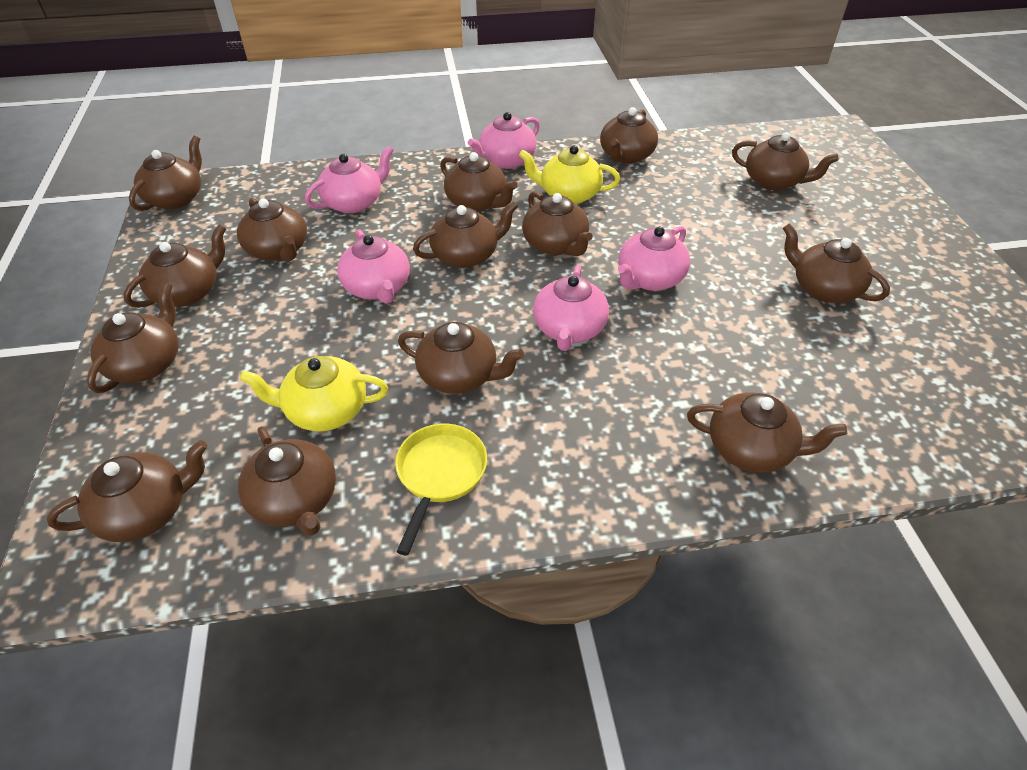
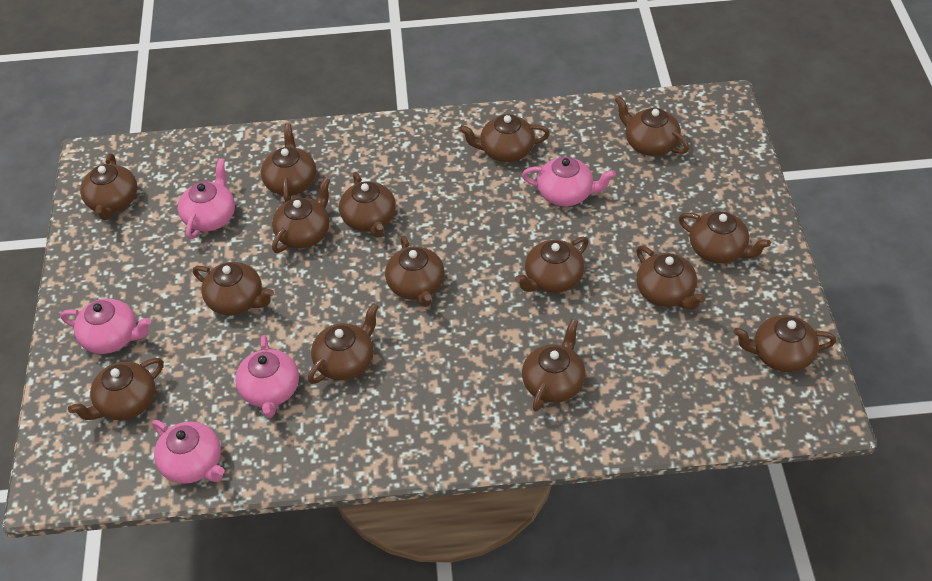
brown teapot: 14 -> 15
yellow pan: 1 -> 0
yellow teapot: 2 -> 0

